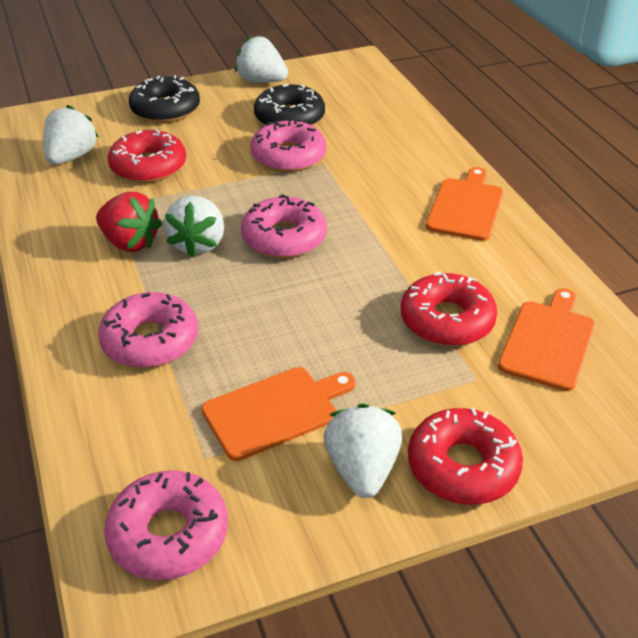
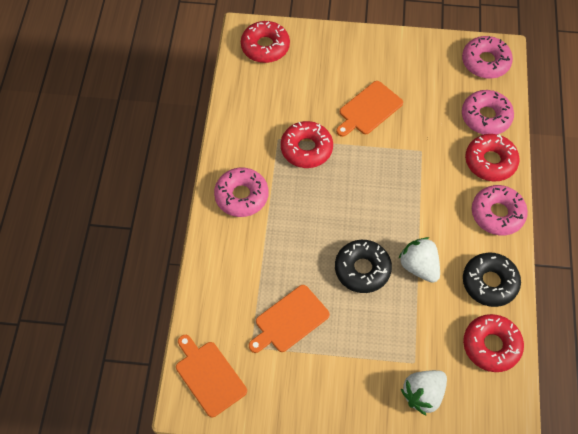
red donut: 3 -> 4
red strawberry: 1 -> 0
white strawberry: 4 -> 2

